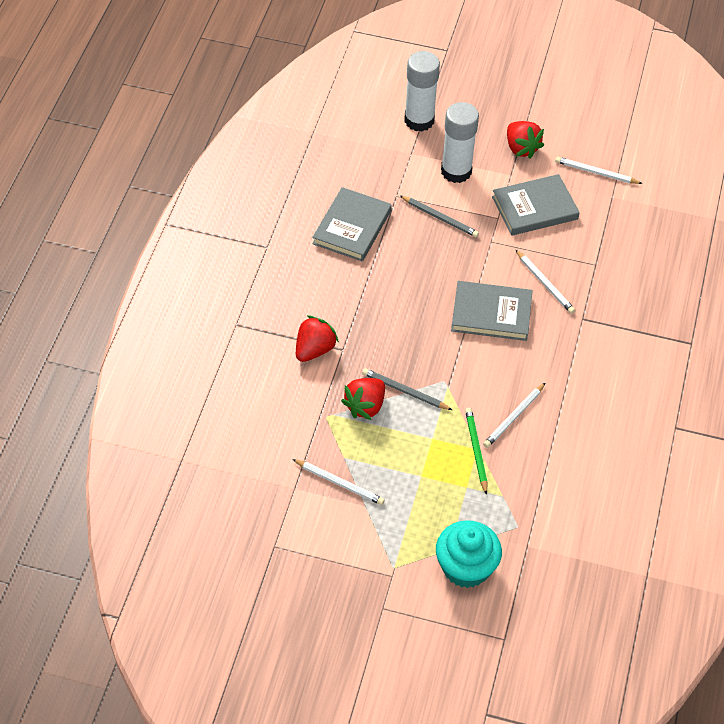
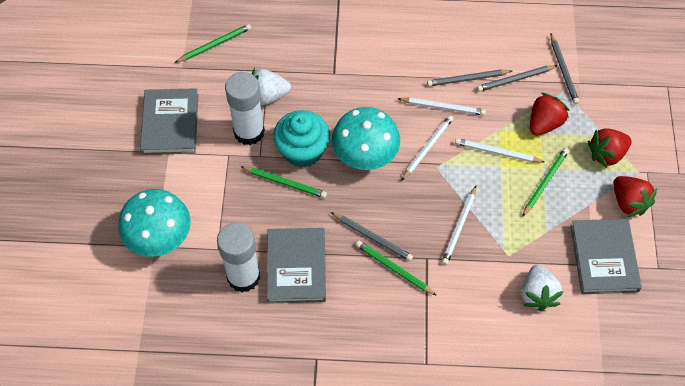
green pencil: 1 -> 4
grey pencil: 2 -> 4
turquoise mushroom: 0 -> 2
white strawberry: 0 -> 2

